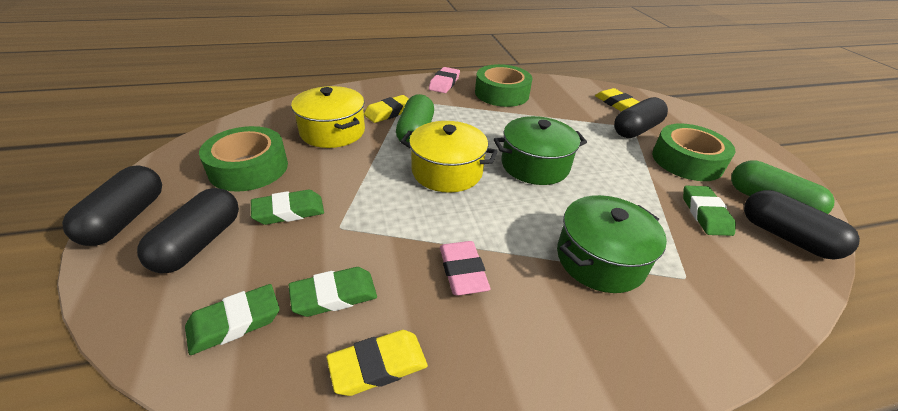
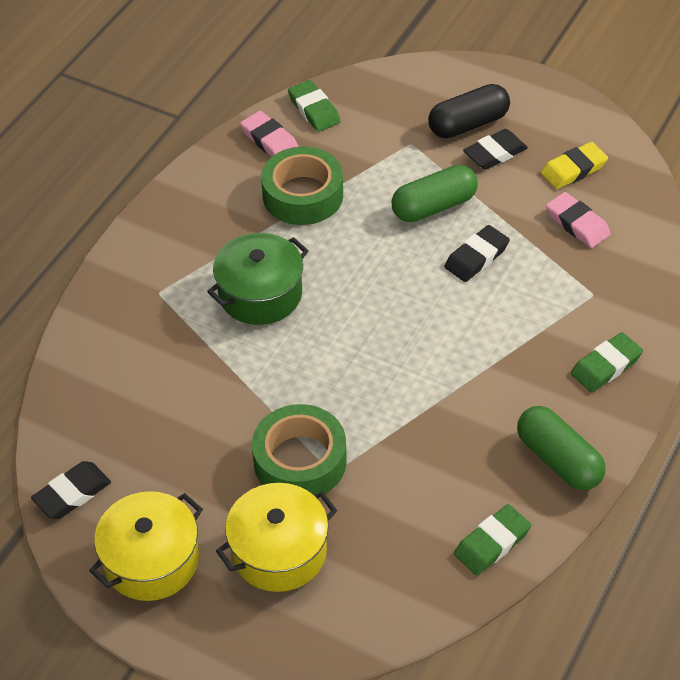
black capsule: 4 -> 1
black eraser: 0 -> 3
green eraser: 4 -> 3
green pot: 2 -> 1
green tape: 3 -> 2
yellow eraser: 3 -> 1

